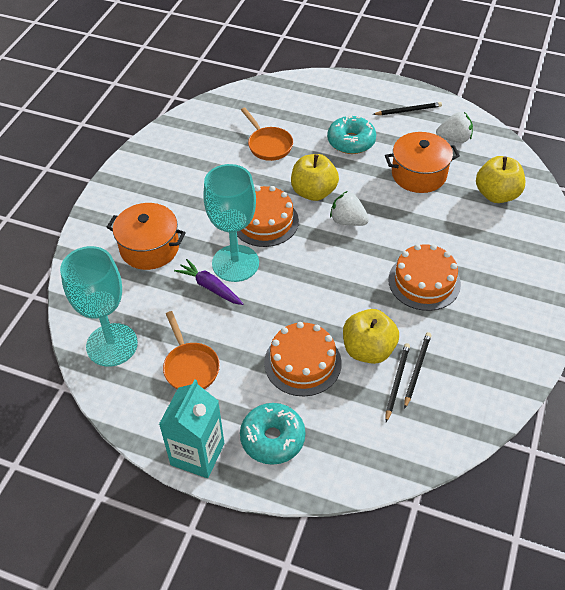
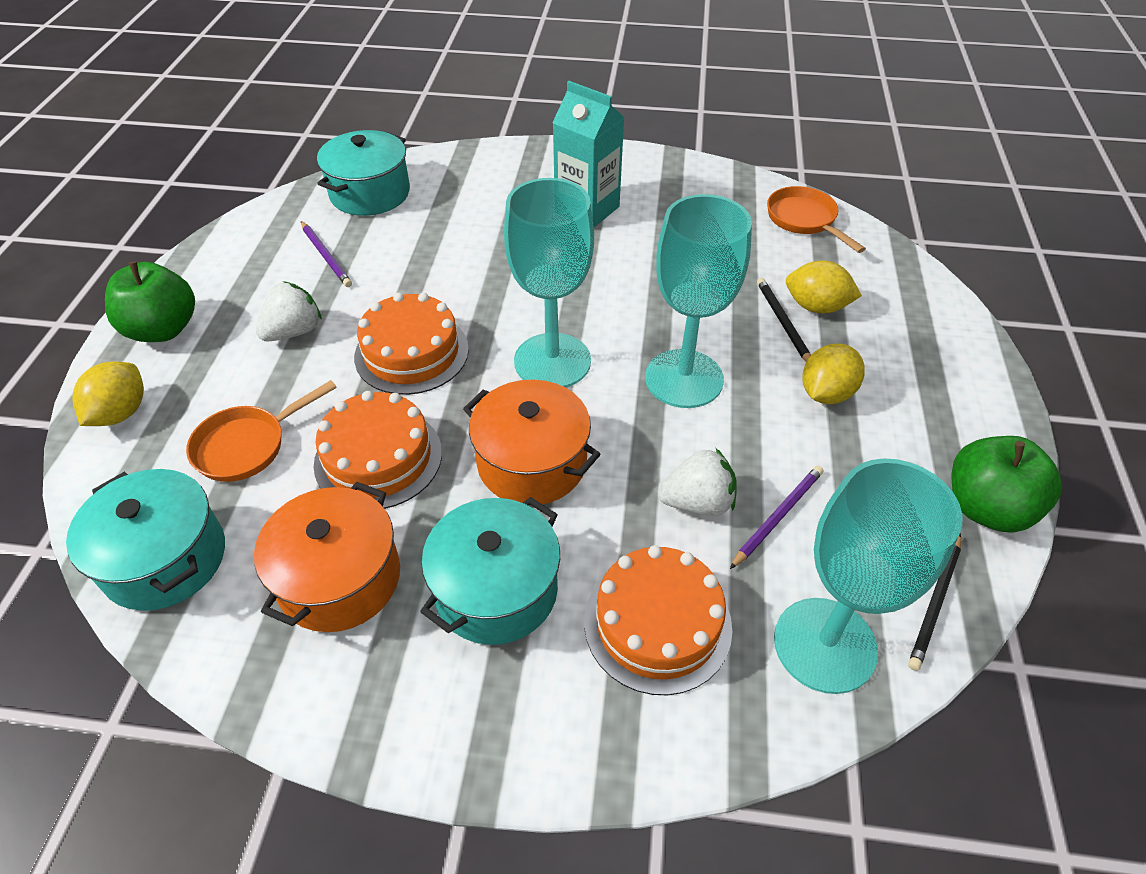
black pencil: 3 -> 2
green apple: 0 -> 2
purple carrot: 1 -> 0
purple pencil: 0 -> 2
turquoise donut: 2 -> 0
turquoise goblet: 2 -> 3
turquoise pot: 0 -> 3
yellow apple: 3 -> 0
yellow lemon: 0 -> 3

